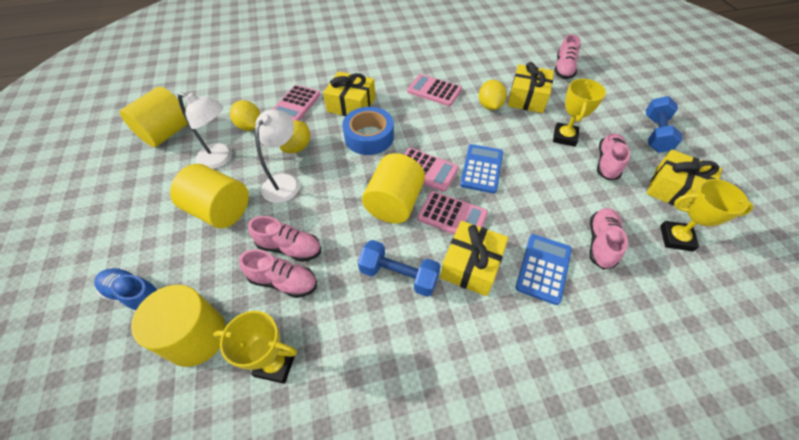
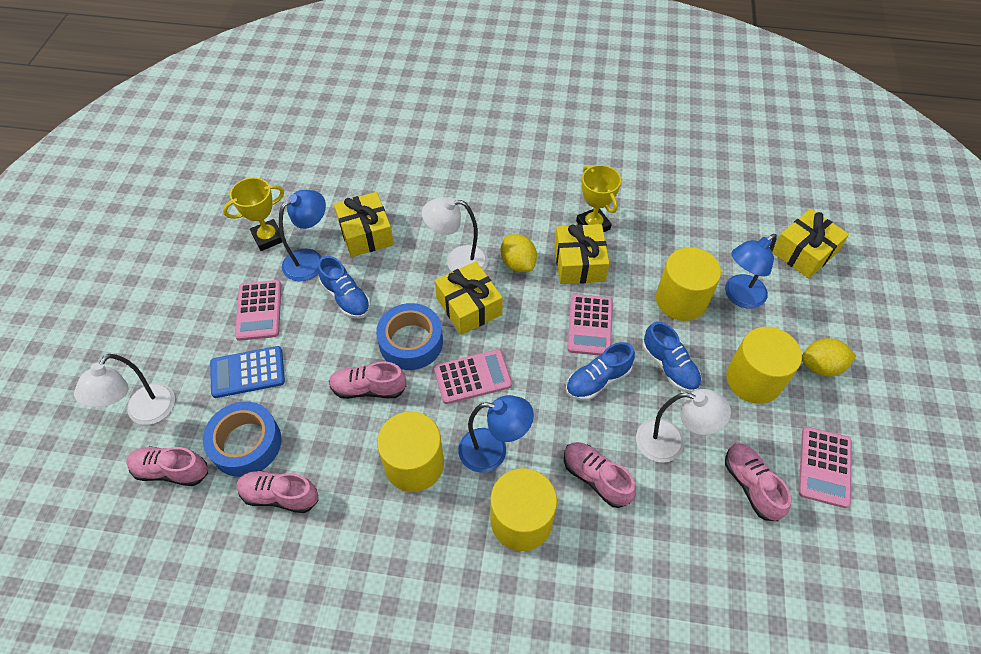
blue calculator: 2 -> 1
blue dumbbell: 2 -> 0
blue lamp: 0 -> 3
blue shoe: 1 -> 3
blue tape: 1 -> 2
white lamp: 2 -> 3
yellow lemon: 3 -> 2
yellow trophy: 3 -> 2

